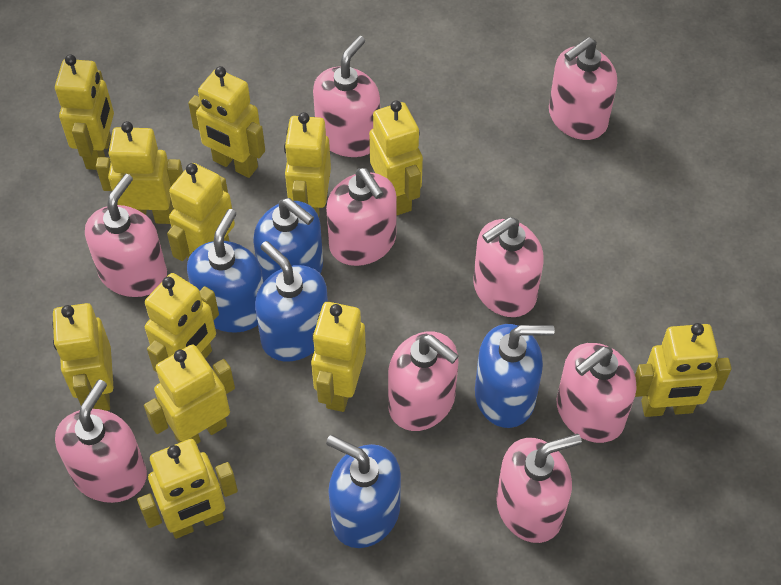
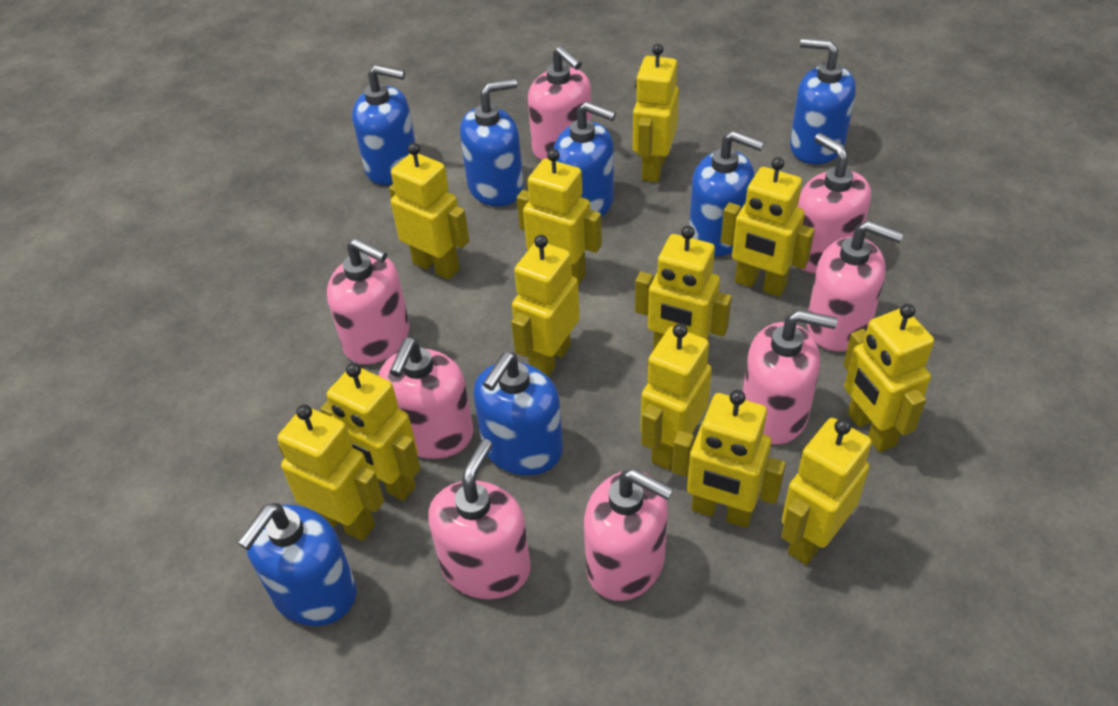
blue soap dispenser: 5 -> 7
pink soap dispenser: 9 -> 8

